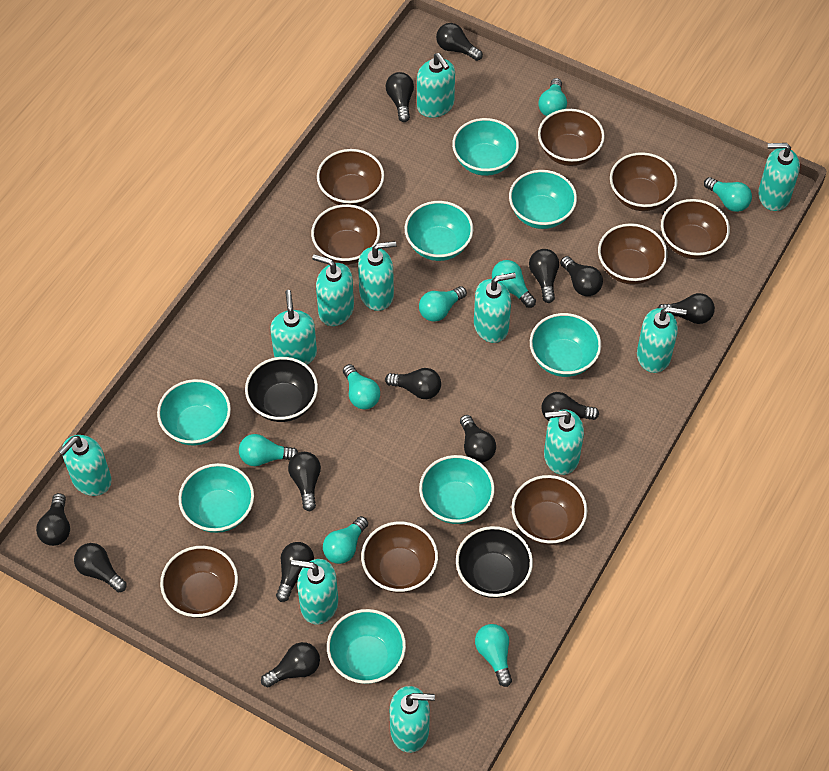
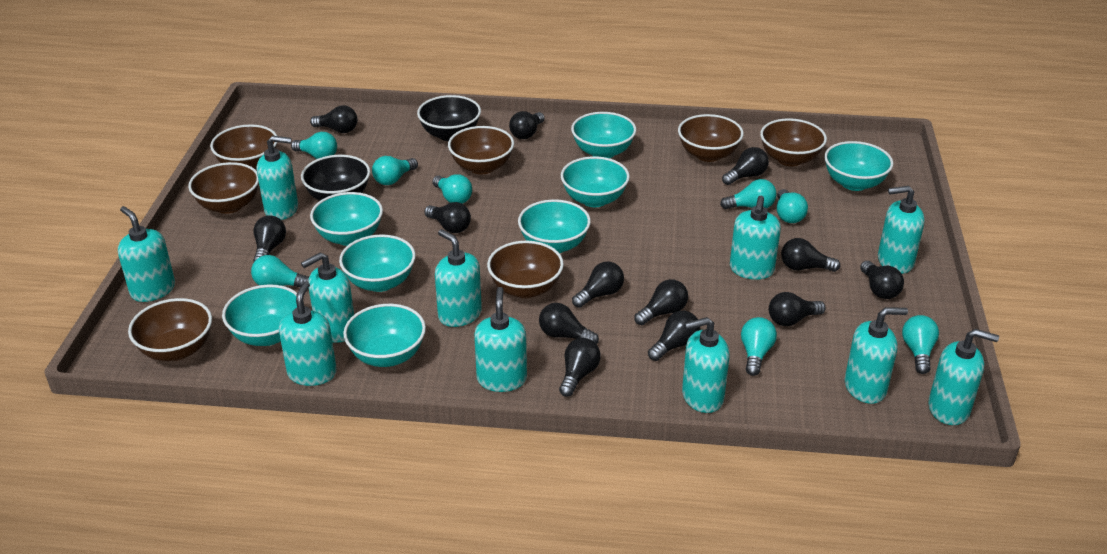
brown bowl: 9 -> 7

